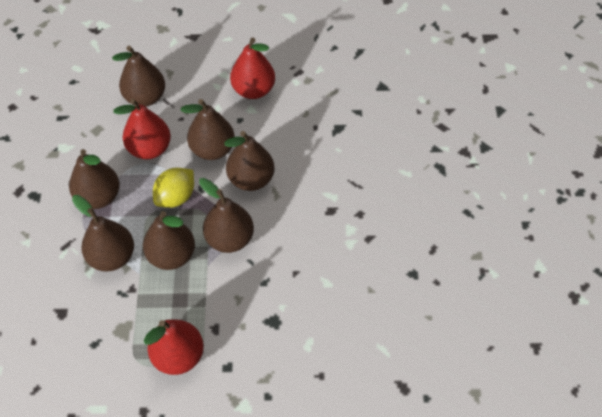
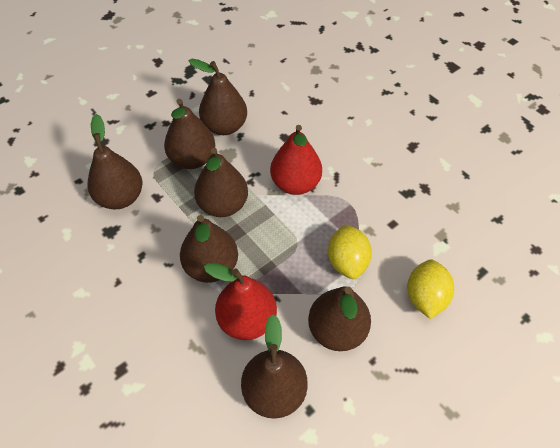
red pear: 3 -> 2
yellow lemon: 1 -> 2

